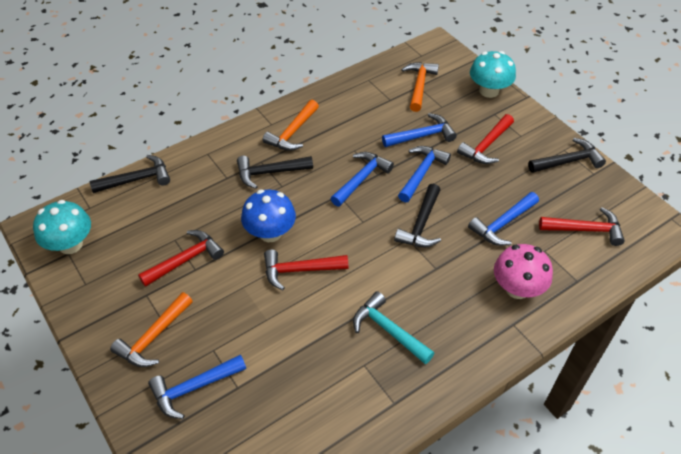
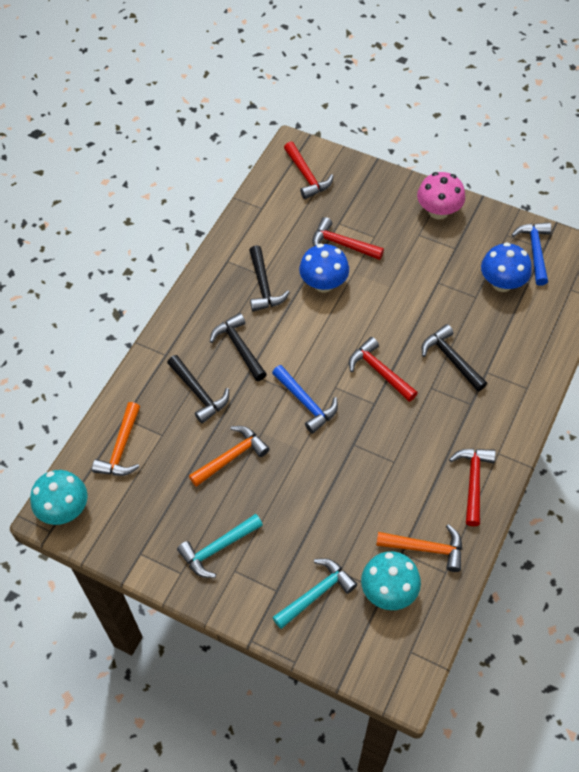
blue hammer: 5 -> 2
blue mushroom: 1 -> 2
turquoise hammer: 1 -> 2

